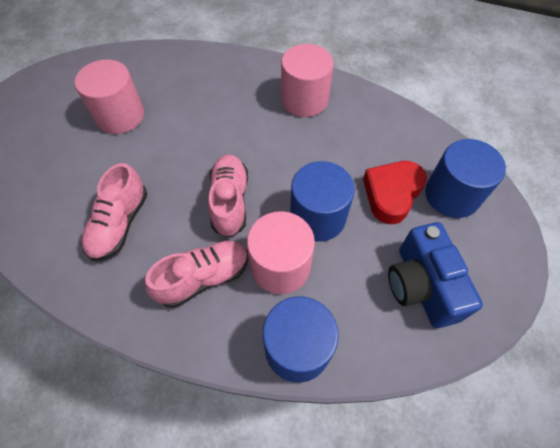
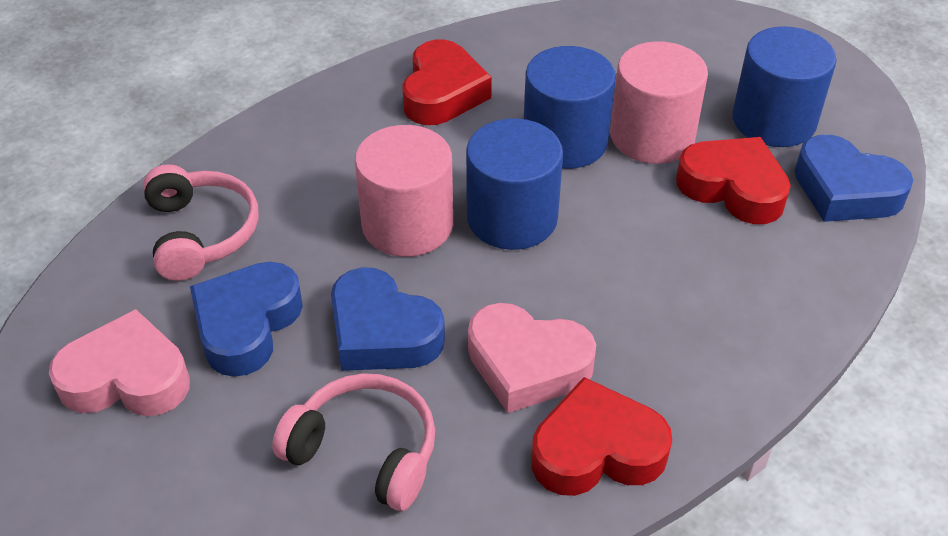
blue camera: 1 -> 0
blue heart: 0 -> 3
pink cylinder: 3 -> 2
pink headphones: 0 -> 2
pink heart: 0 -> 2
pink shoe: 3 -> 0
red heart: 1 -> 3

